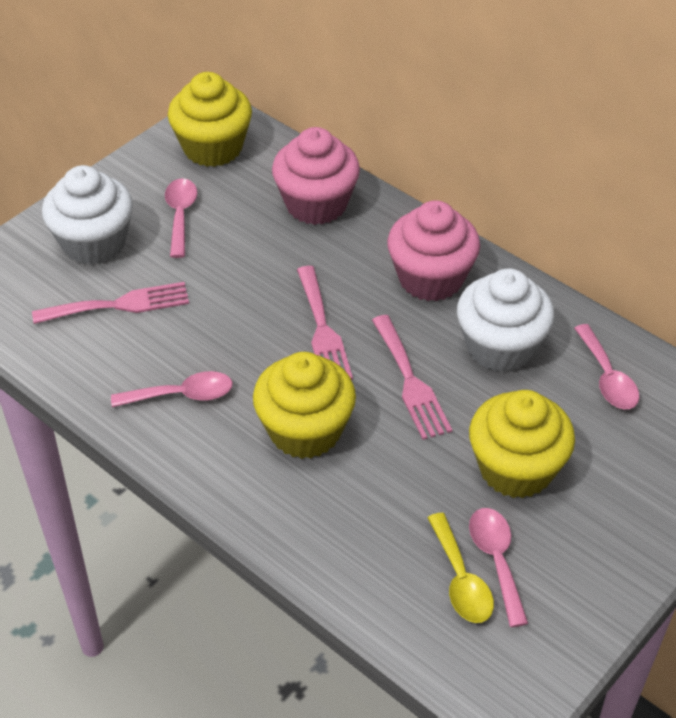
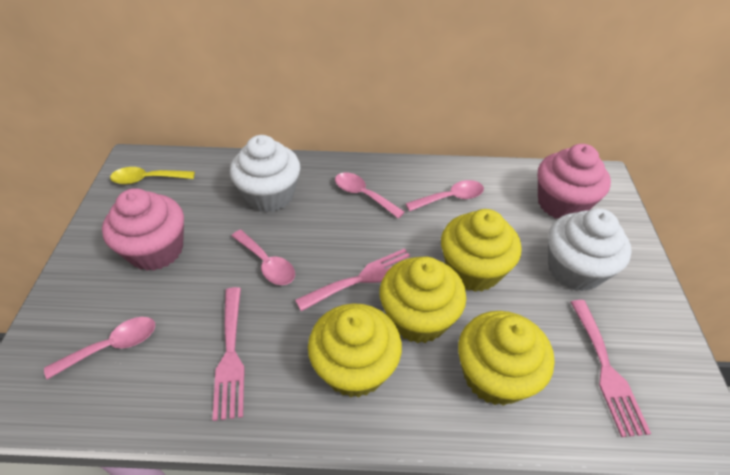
yellow cupcake: 3 -> 4

